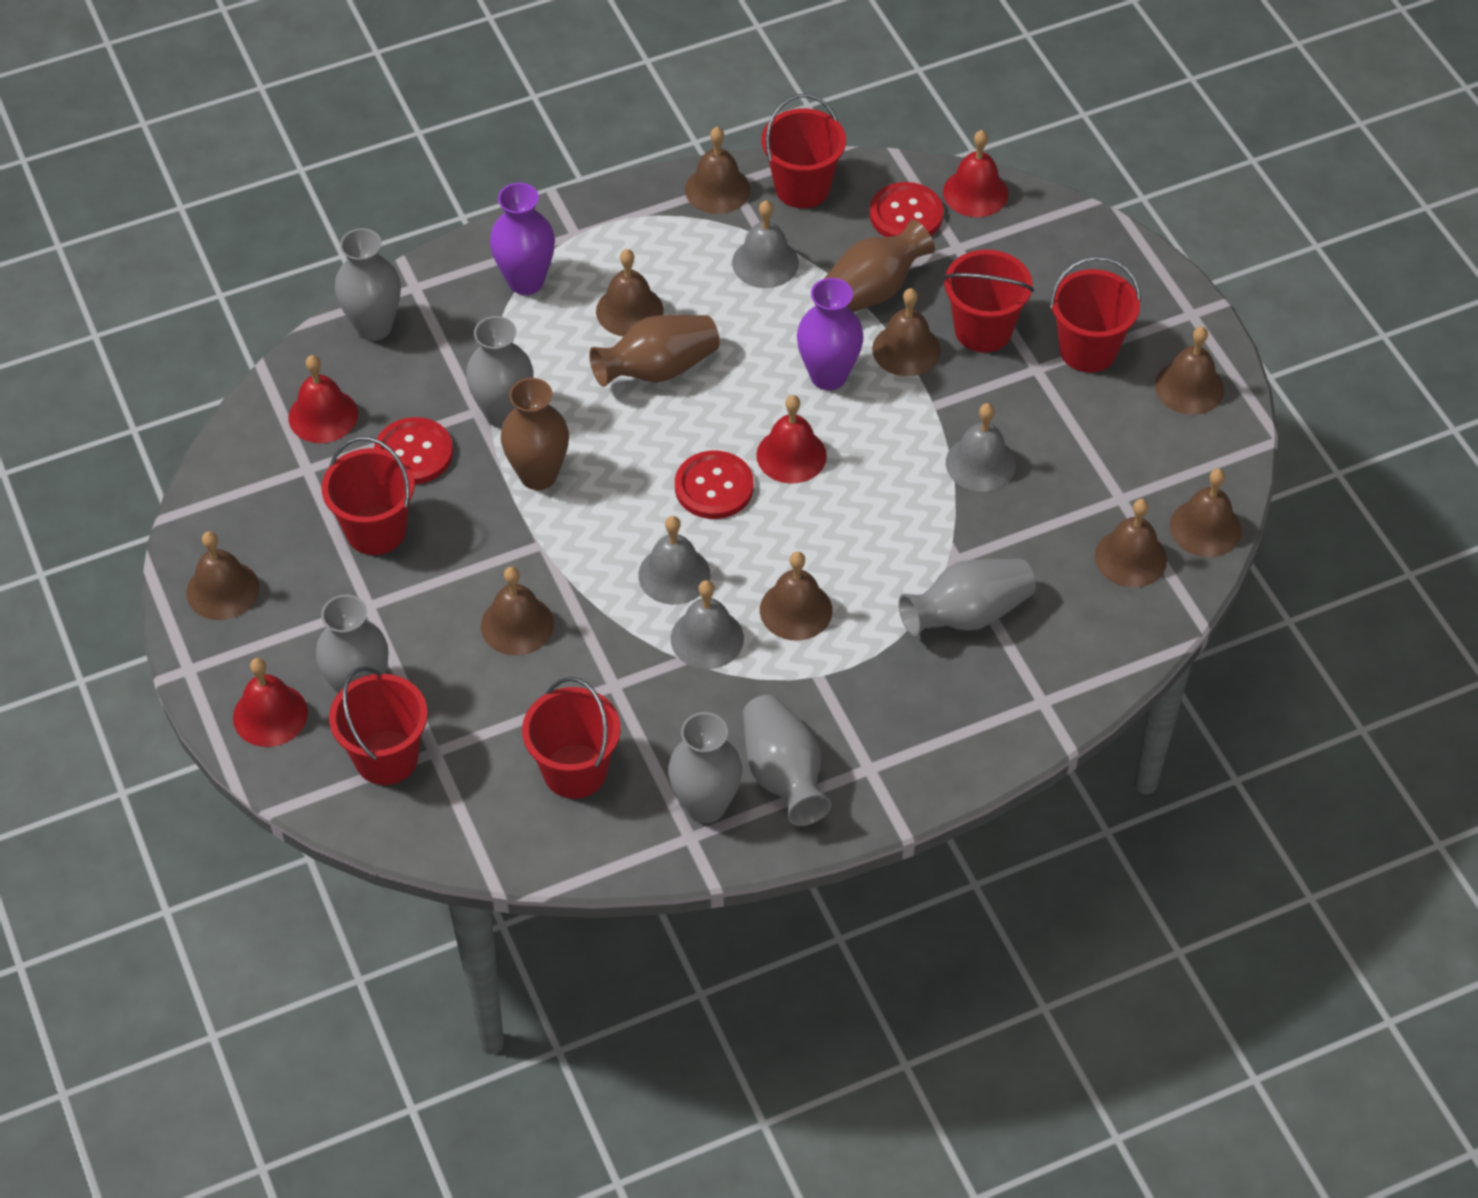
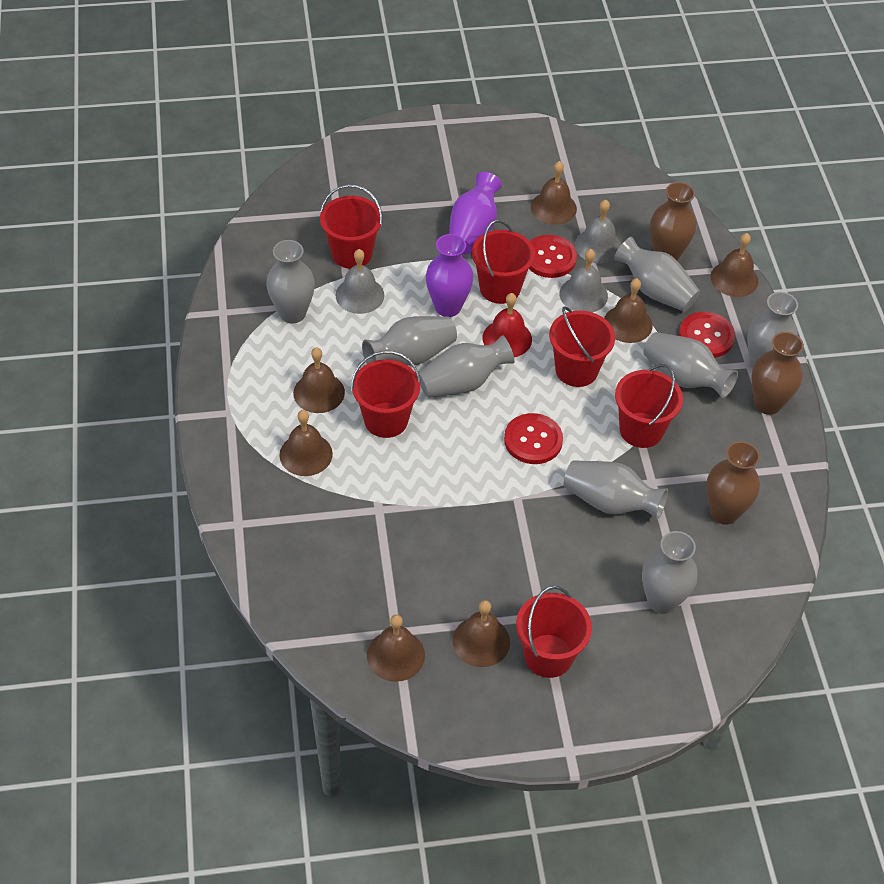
brown bell: 9 -> 7
grey bell: 4 -> 3
grey vase: 6 -> 8
red bell: 4 -> 1

